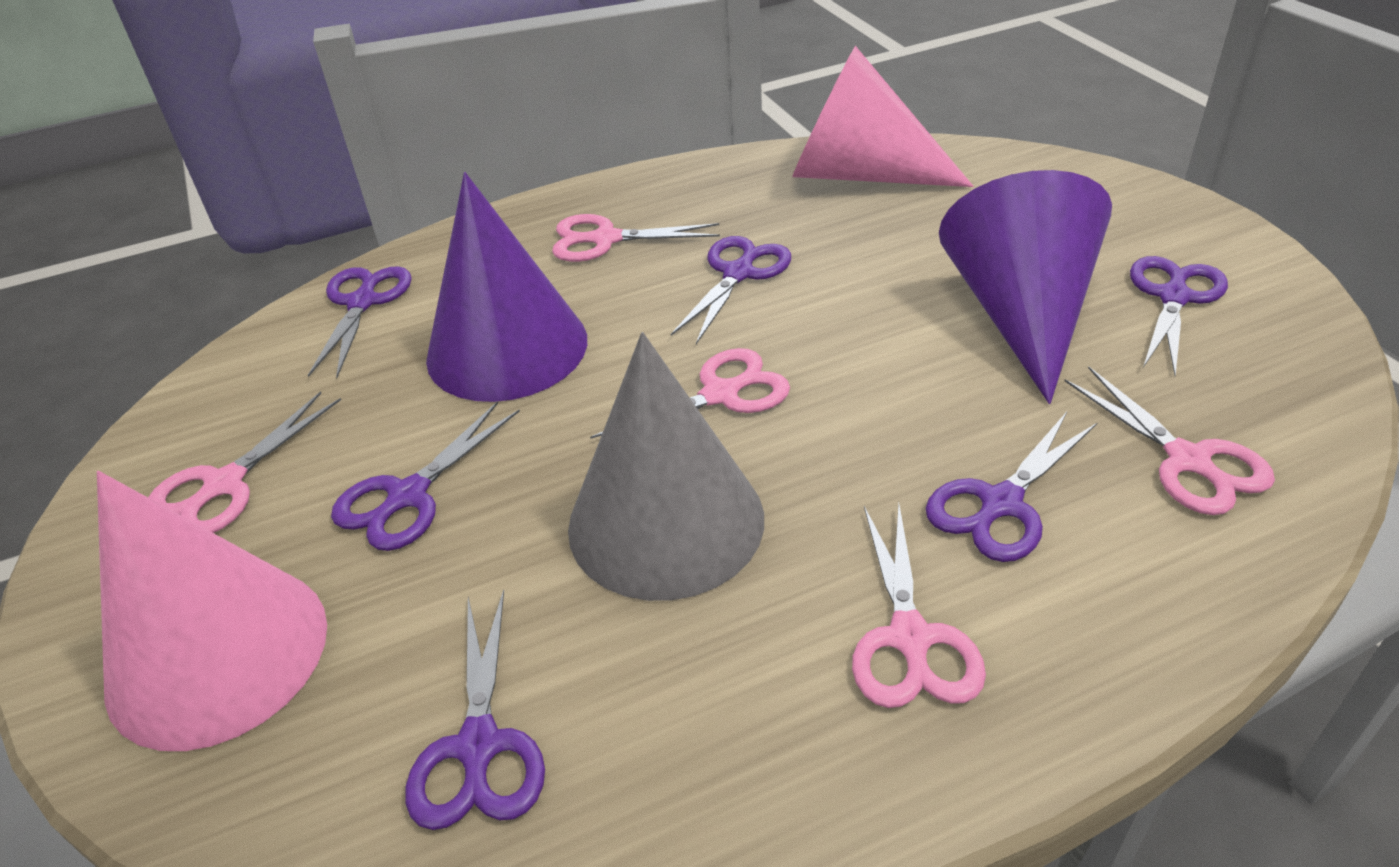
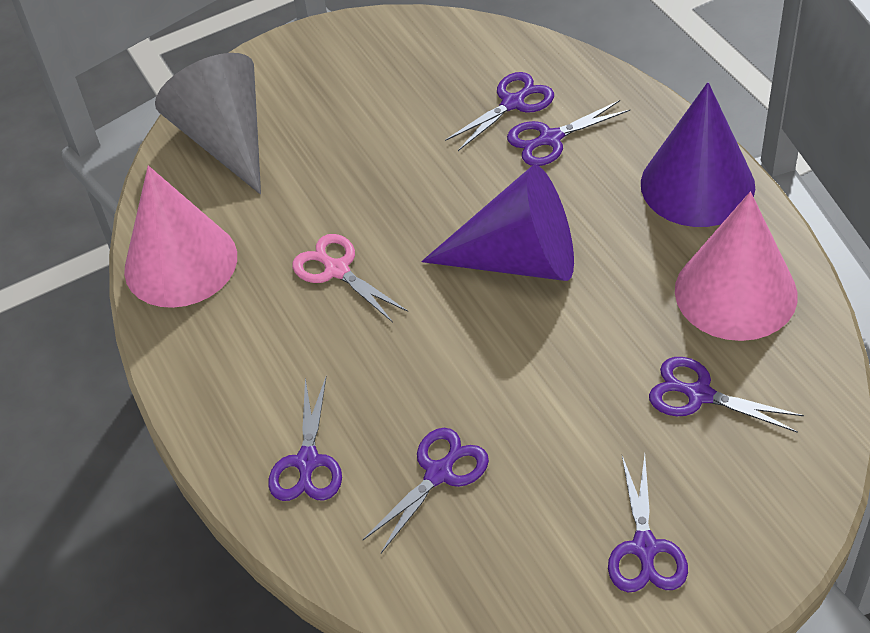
pink scissors: 5 -> 1

